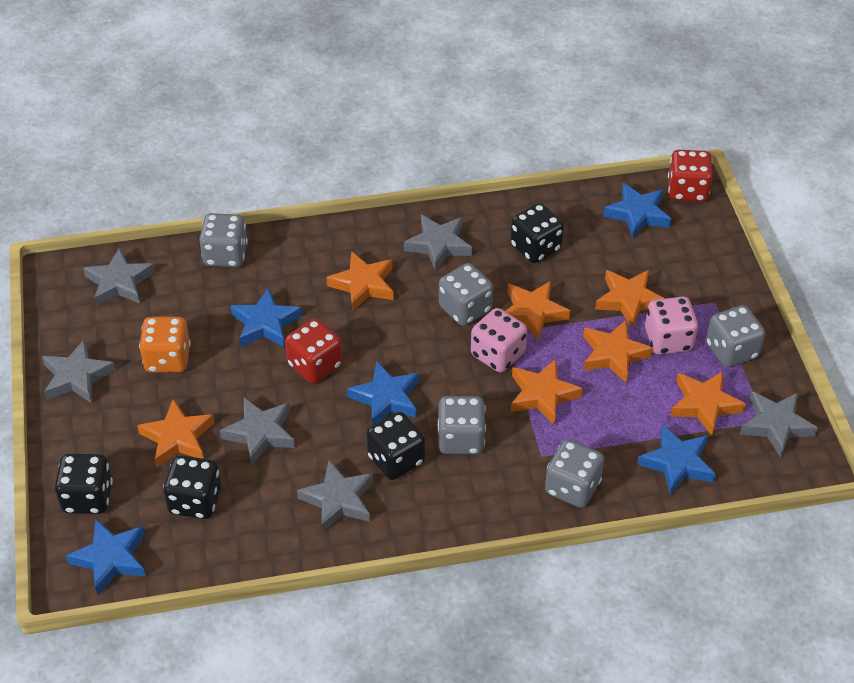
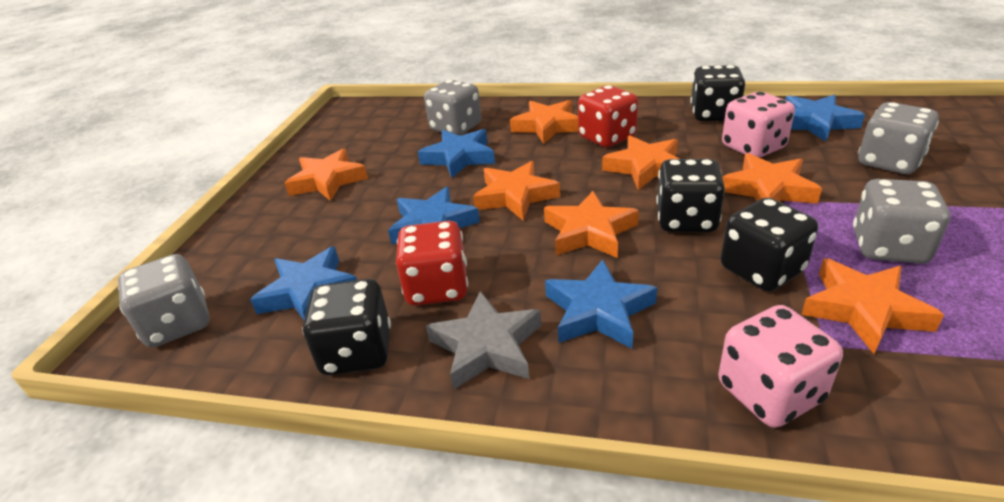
grey dice: 5 -> 4
grey star: 6 -> 1
orange dice: 1 -> 0

